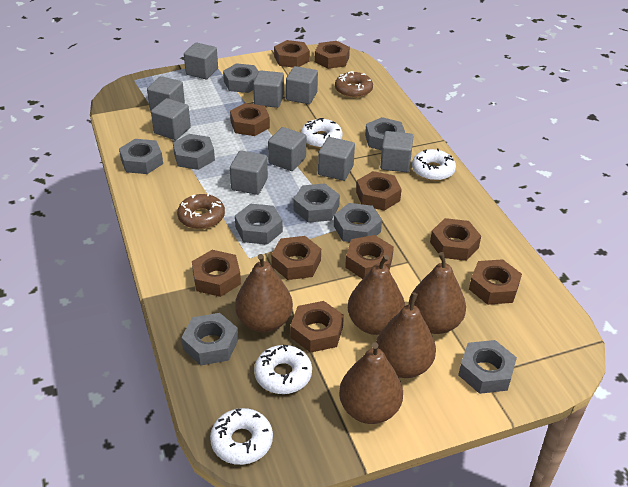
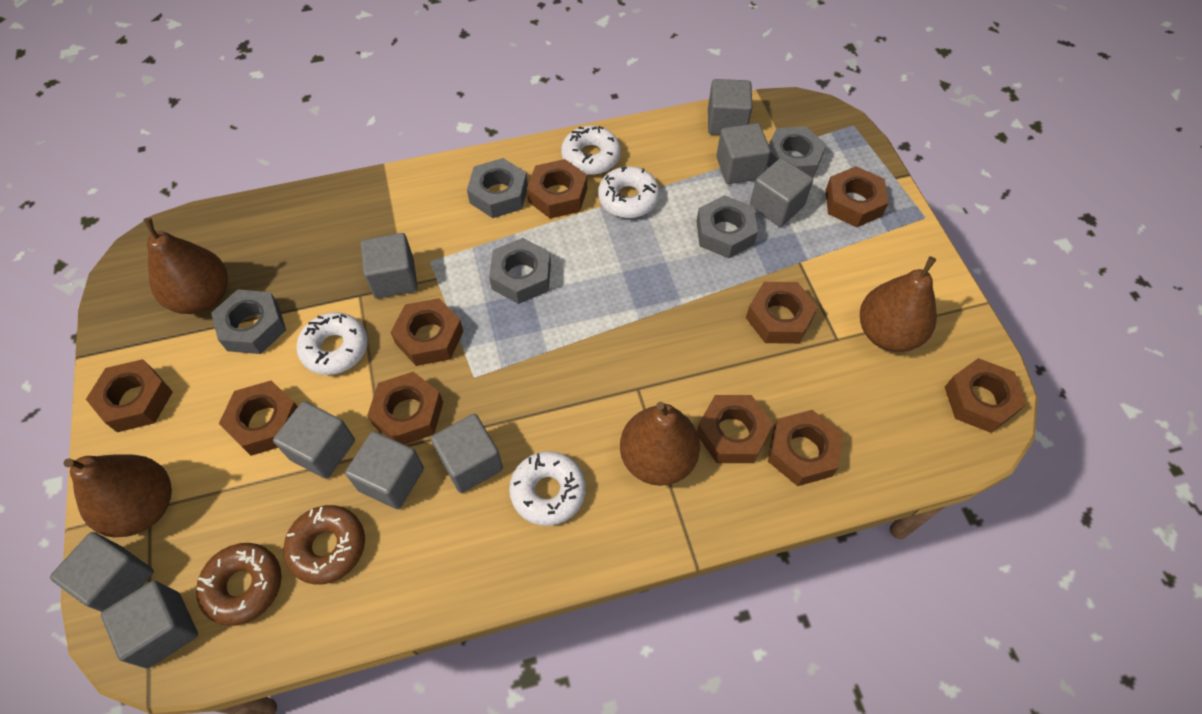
brown pear: 5 -> 4
grey nut: 9 -> 5

